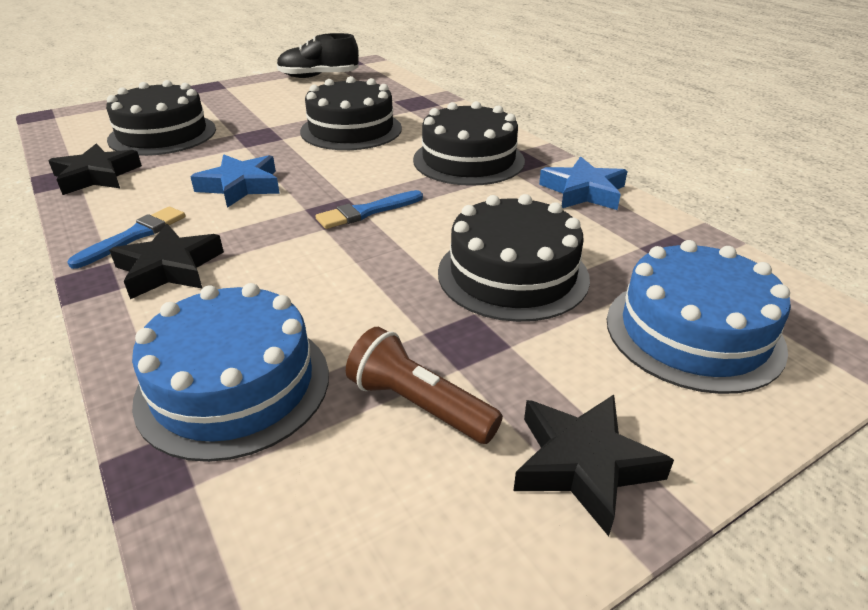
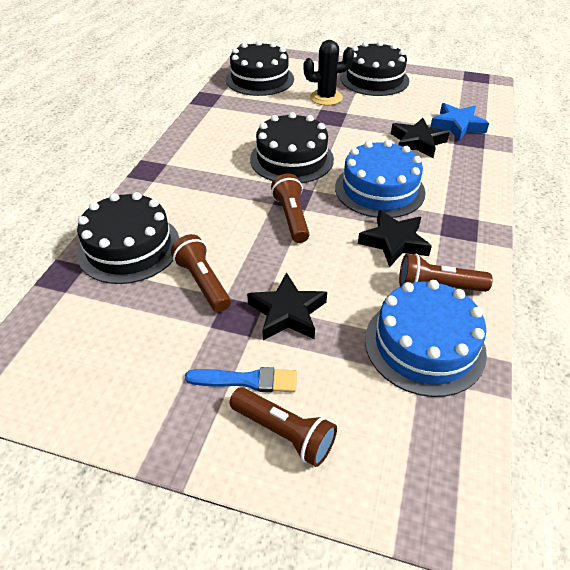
black cactus: 0 -> 1
black shoe: 1 -> 0
blue brush: 2 -> 1
blue star: 2 -> 1
brown flashlight: 1 -> 4

